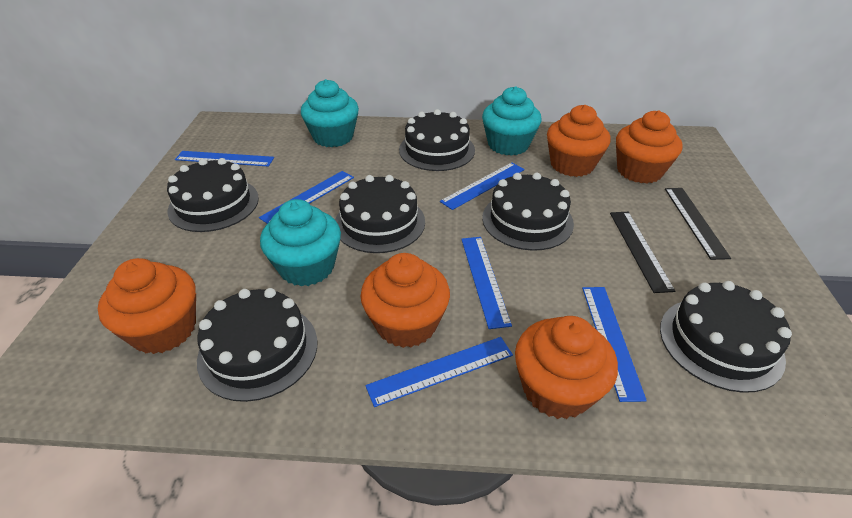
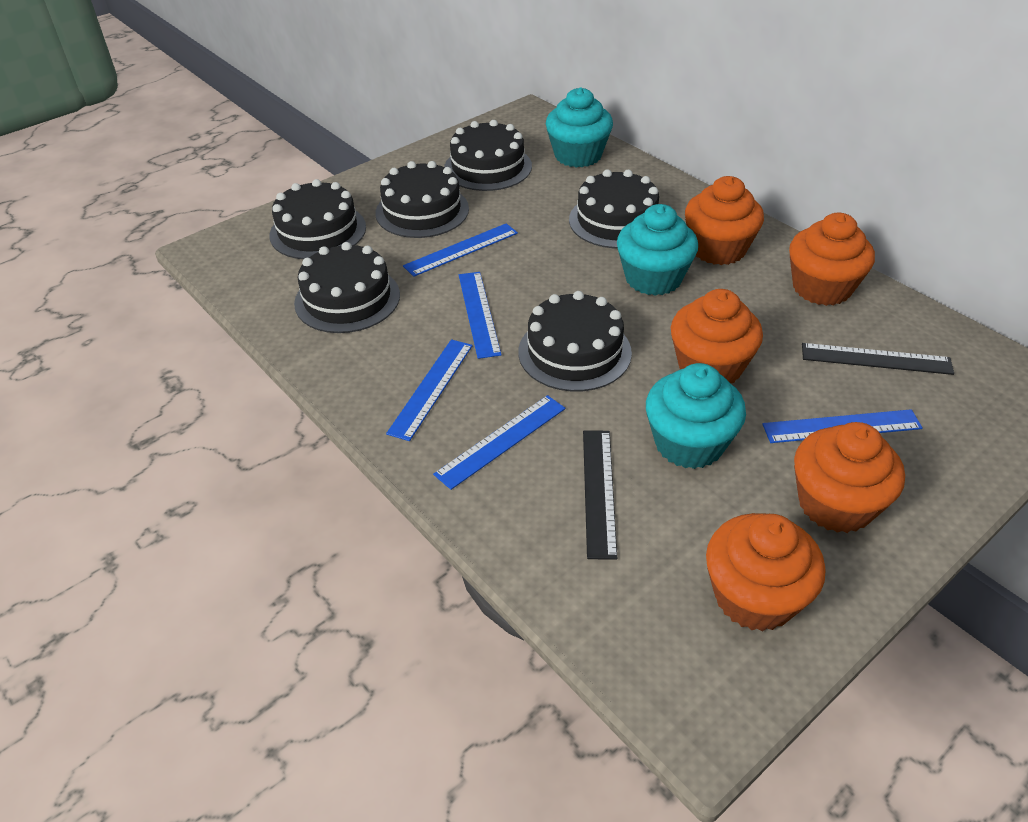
blue ruler: 6 -> 5

